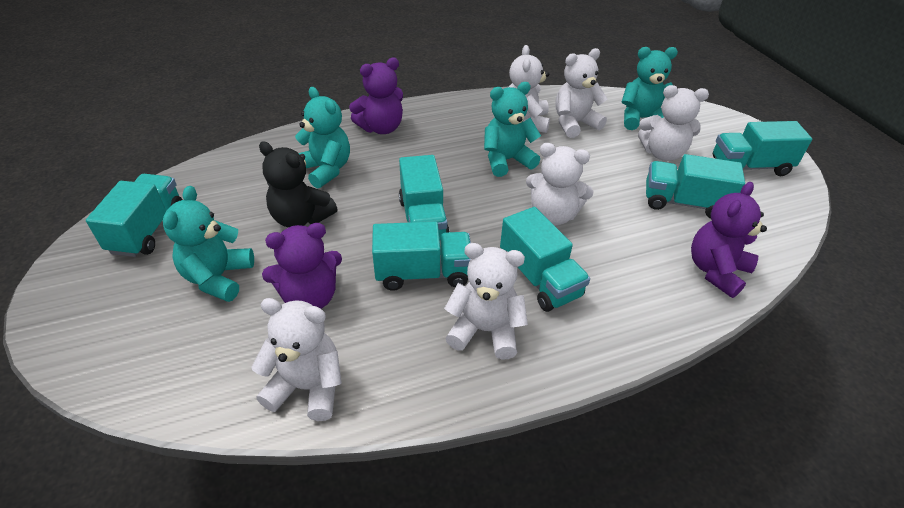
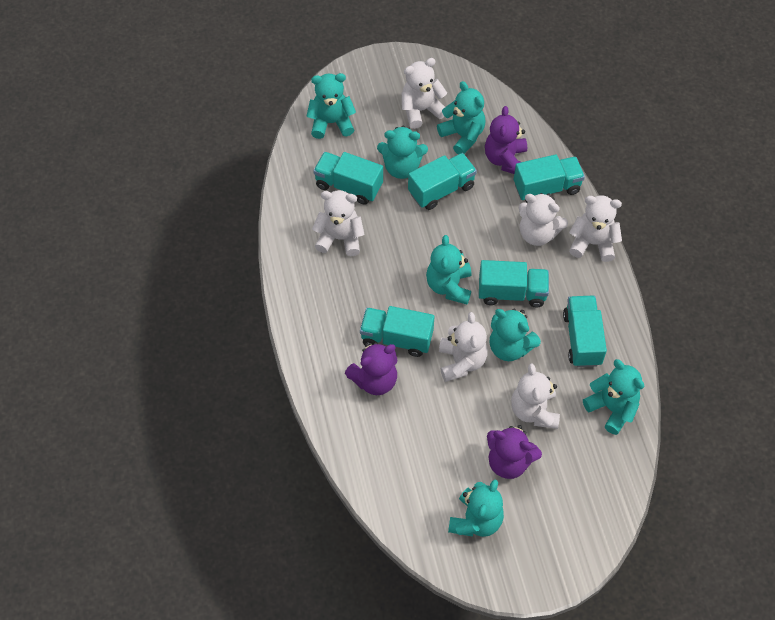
black teddy bear: 1 -> 0
turquoise teddy bear: 4 -> 7

